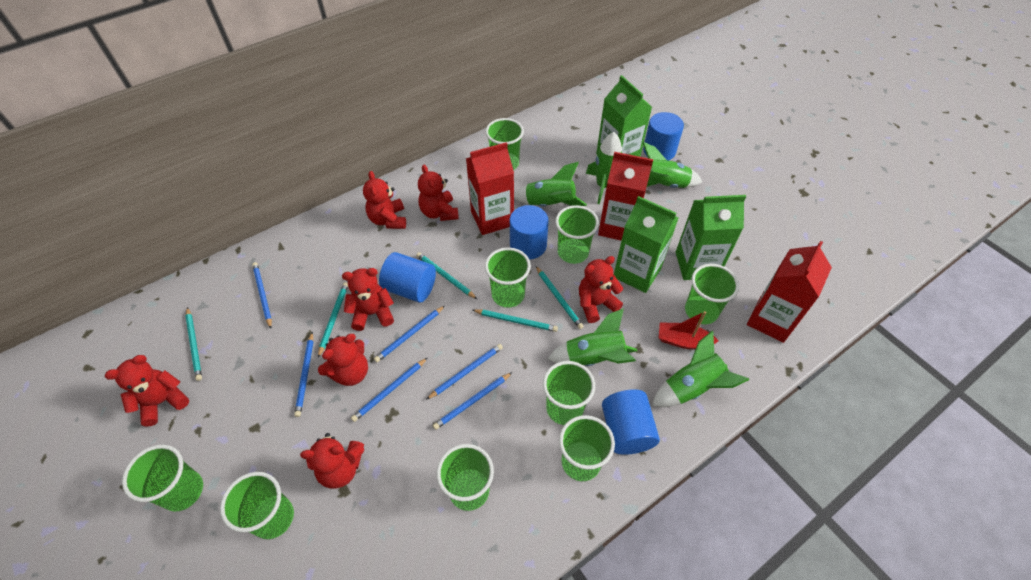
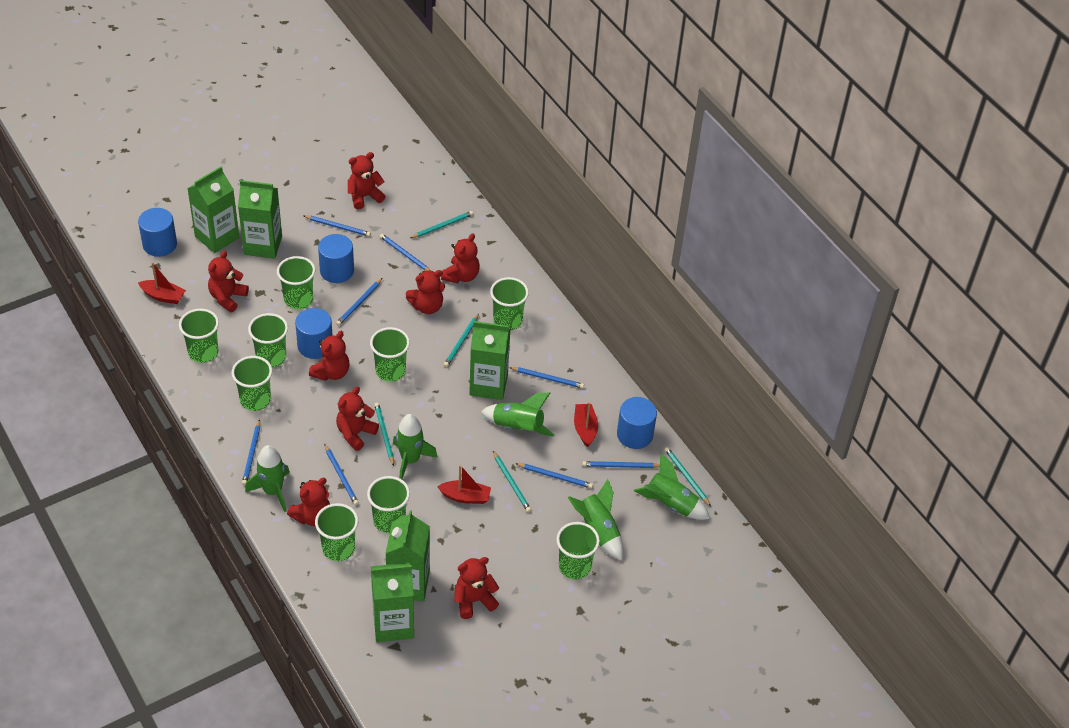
blue pencil: 6 -> 8
green carton: 3 -> 5
red boat: 1 -> 3
red carton: 3 -> 0
red teddy bear: 7 -> 8

